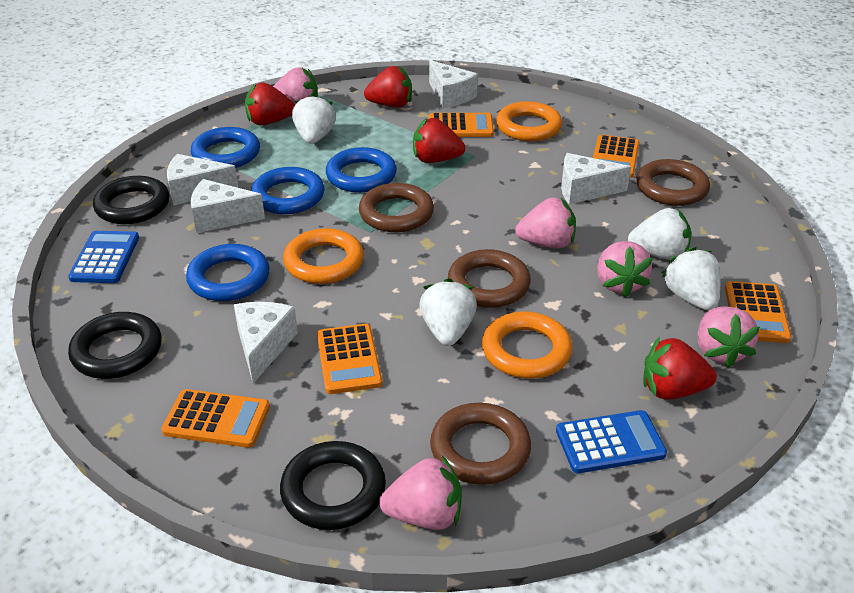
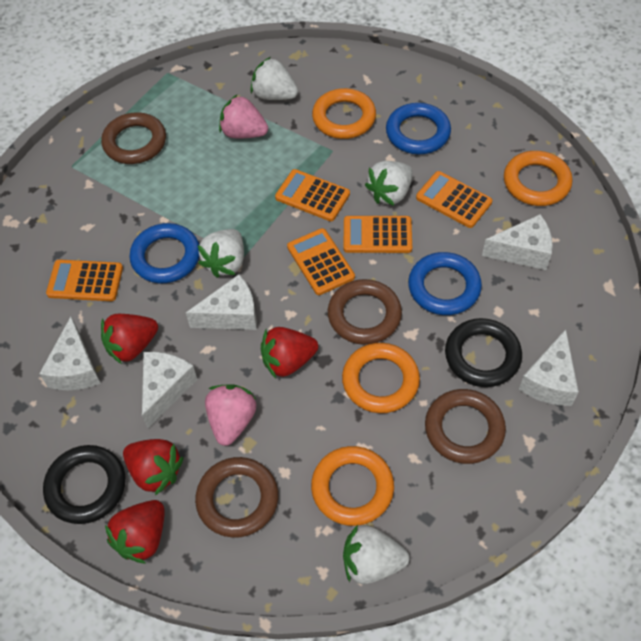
black ring: 3 -> 2
blue calculator: 2 -> 0
blue ring: 4 -> 3
orange ring: 3 -> 4
pink strawberry: 5 -> 2

